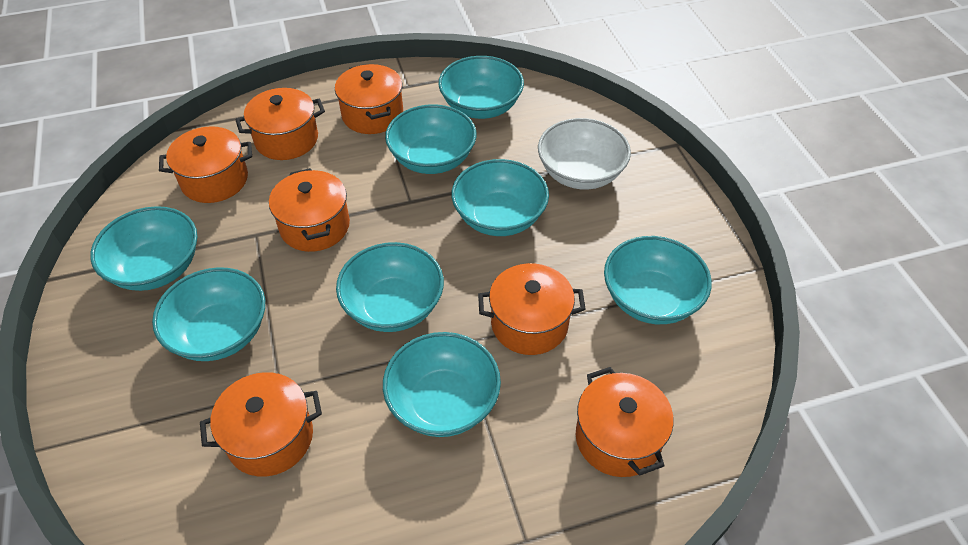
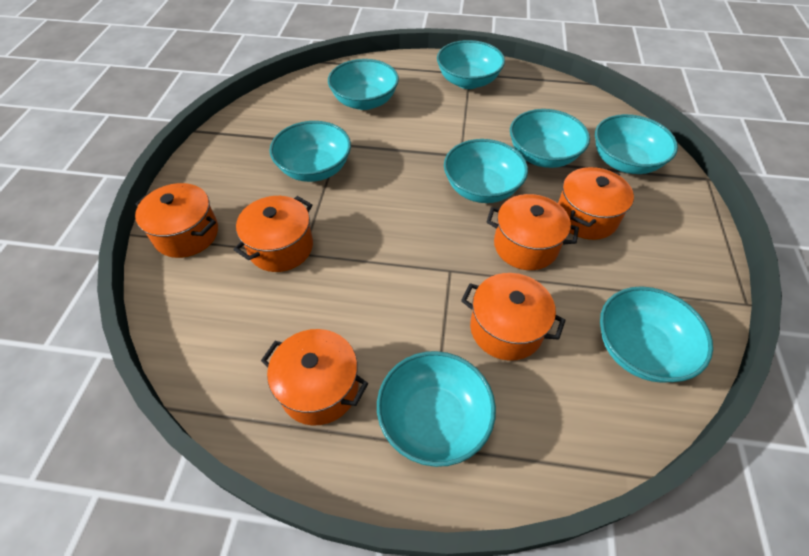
orange pot: 7 -> 6
white bowl: 1 -> 0

